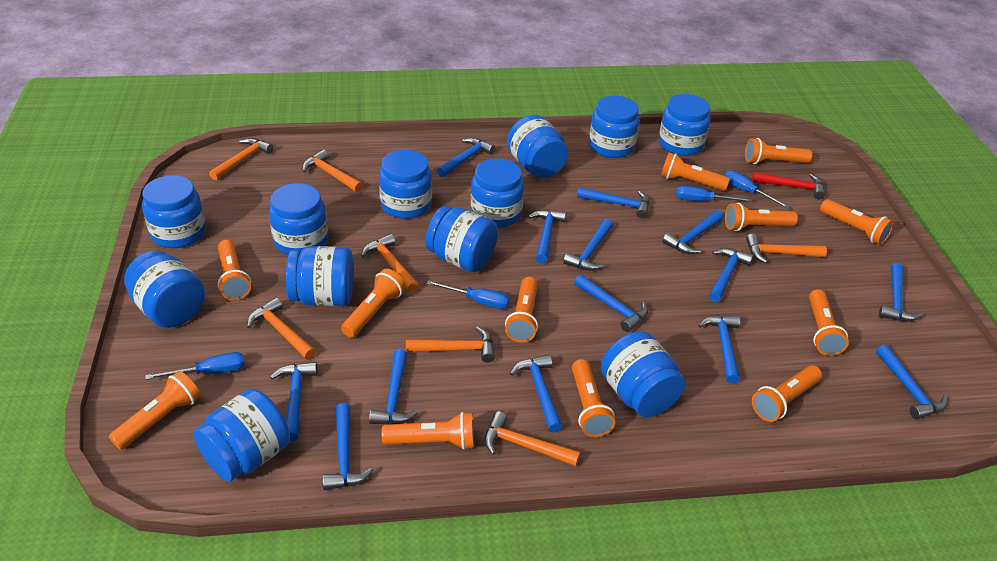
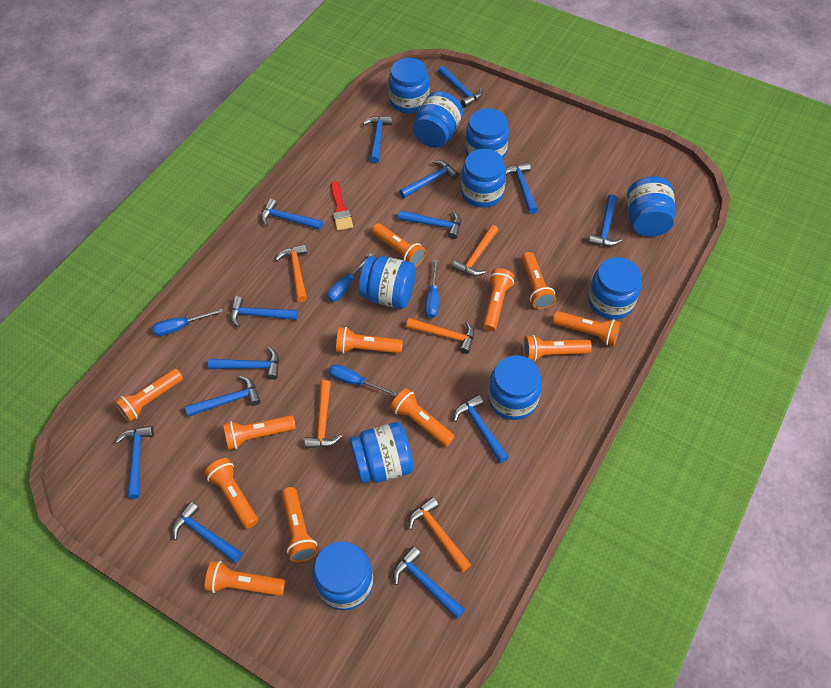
blue jar: 12 -> 10
orange hammer: 7 -> 5
red brush: 0 -> 1
red hammer: 1 -> 0

